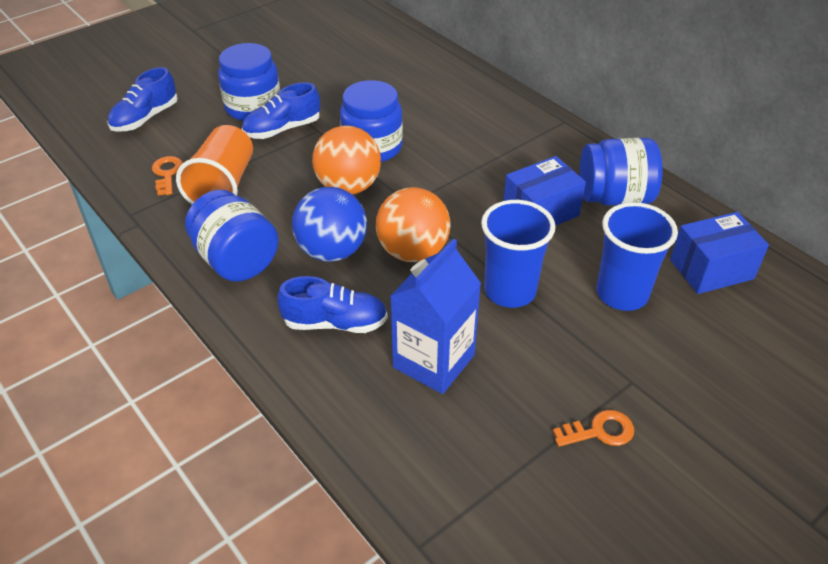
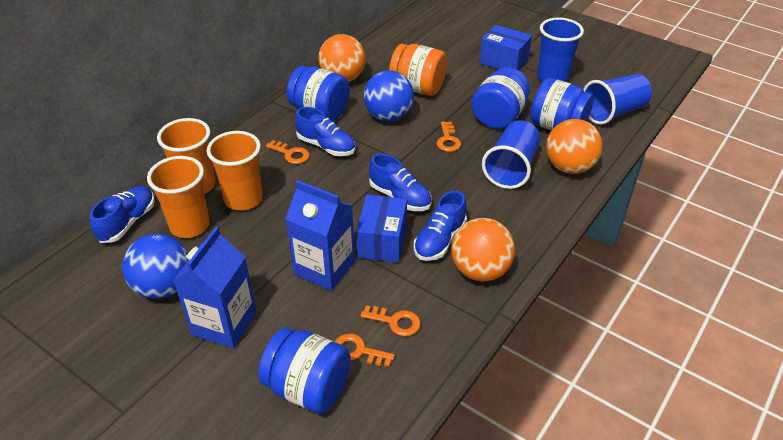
blue ball: 1 -> 2
blue carton: 1 -> 2
blue cup: 2 -> 3
blue shoe: 3 -> 4
orange ball: 2 -> 3
orange cup: 1 -> 3
orange jar: 0 -> 1
orange key: 2 -> 4

